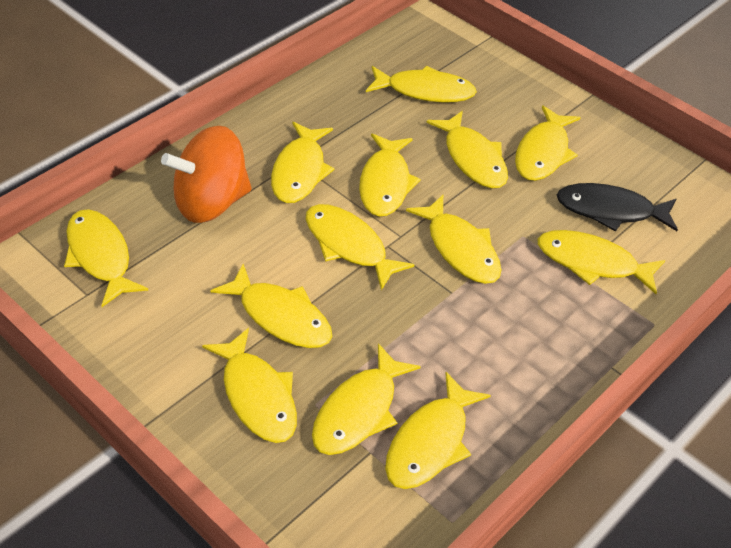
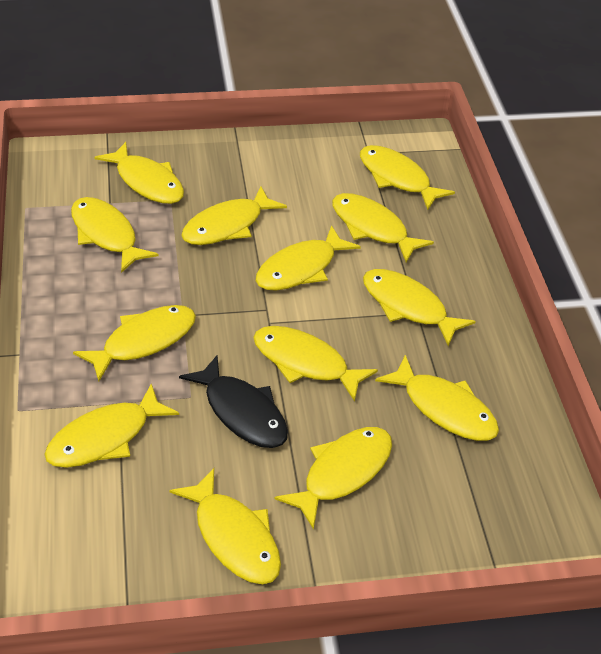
orange spinning top: 1 -> 0

